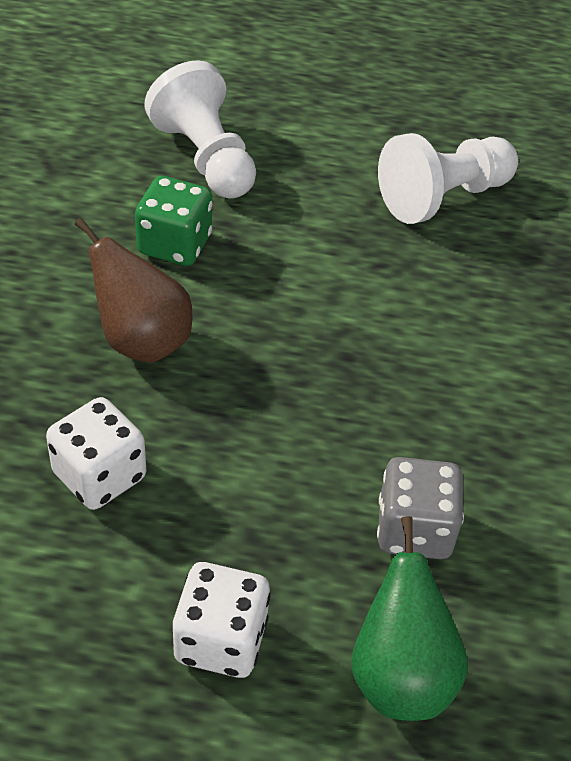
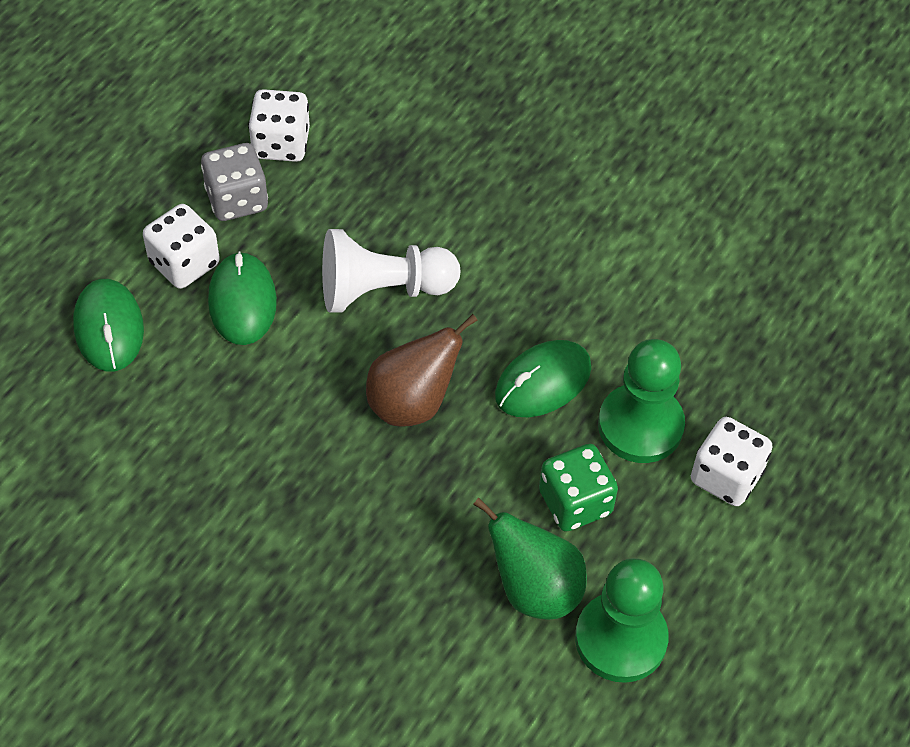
green mouse: 0 -> 3
green pawn: 0 -> 2
white dice: 2 -> 3
white pawn: 2 -> 1

